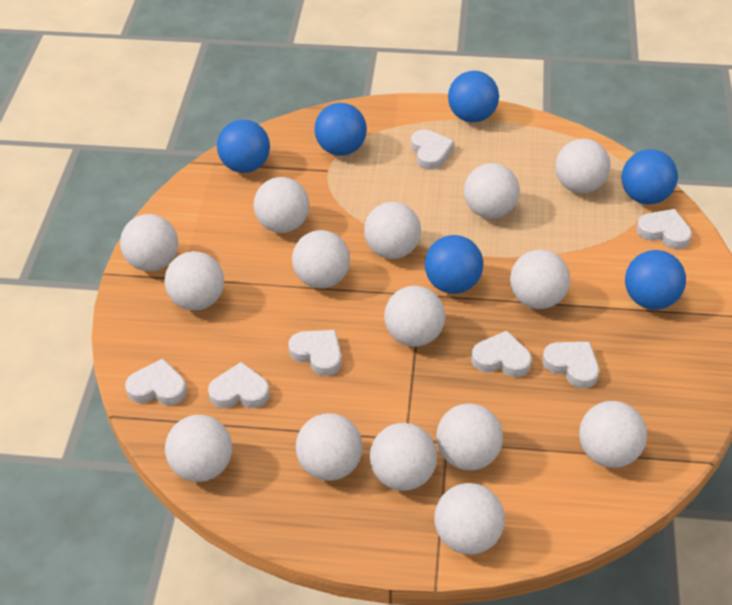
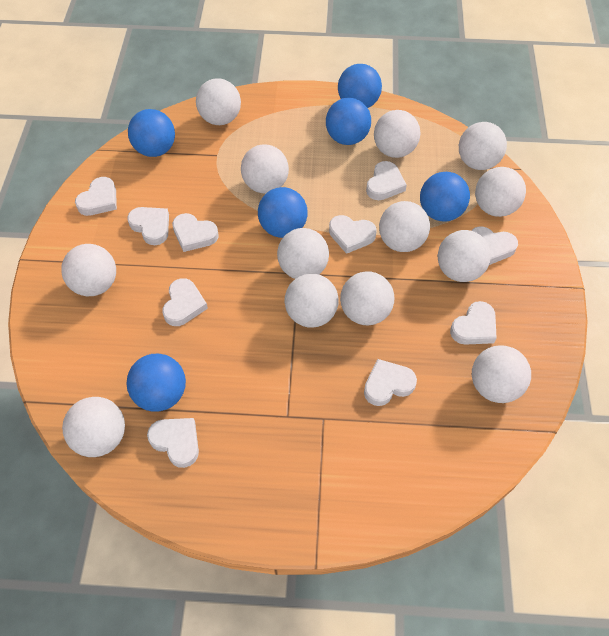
white ball: 15 -> 13
white heart: 7 -> 10

